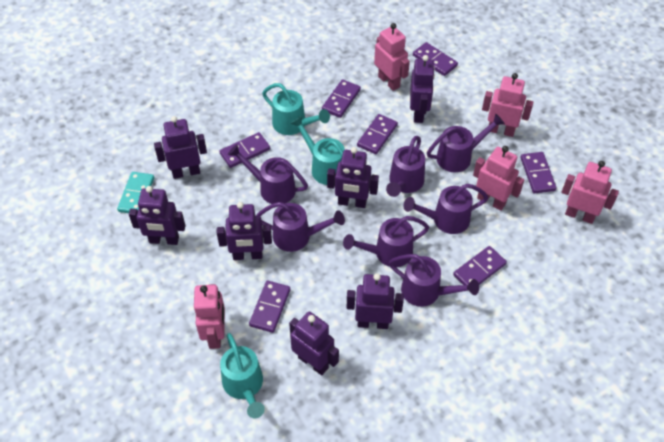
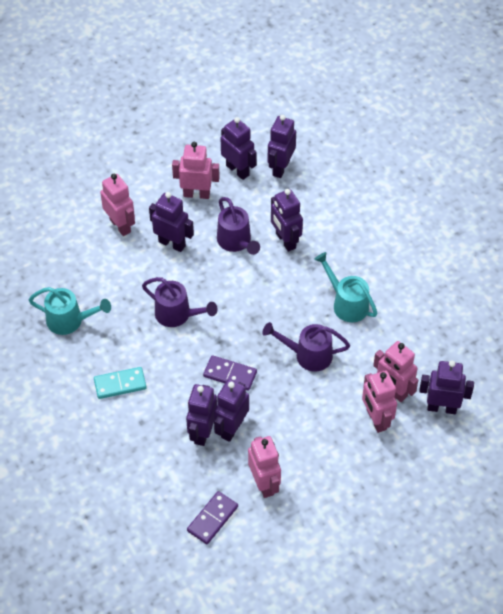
purple domino: 7 -> 2
purple watering can: 7 -> 3
turquoise watering can: 3 -> 2

